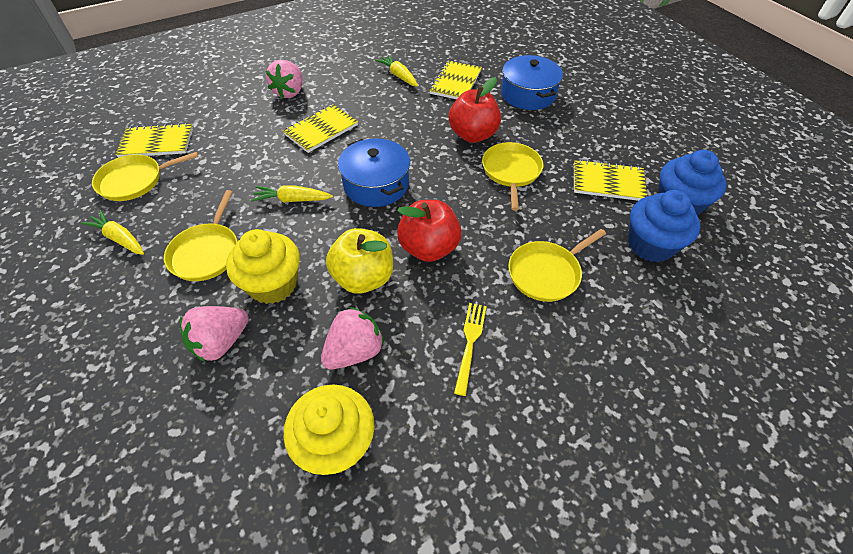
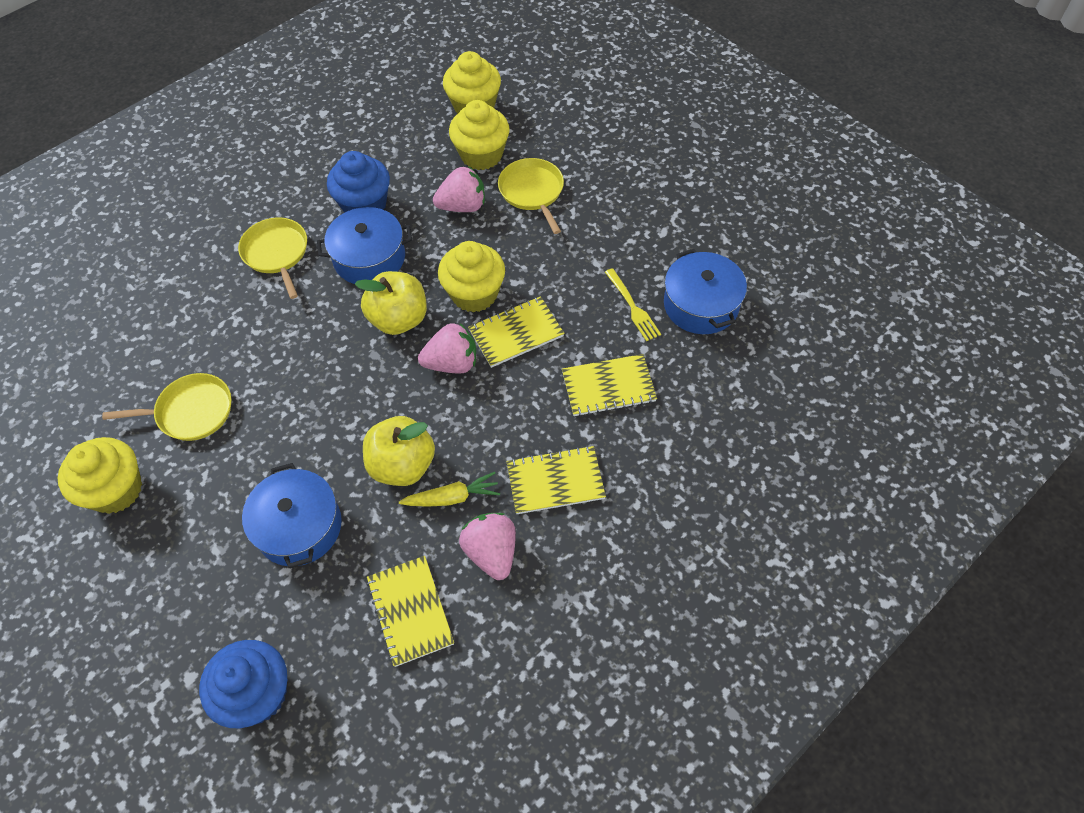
blue pot: 2 -> 3
red apple: 2 -> 0
yellow apple: 1 -> 2
yellow carrot: 3 -> 1
yellow cupcake: 2 -> 4
yellow pan: 4 -> 3

